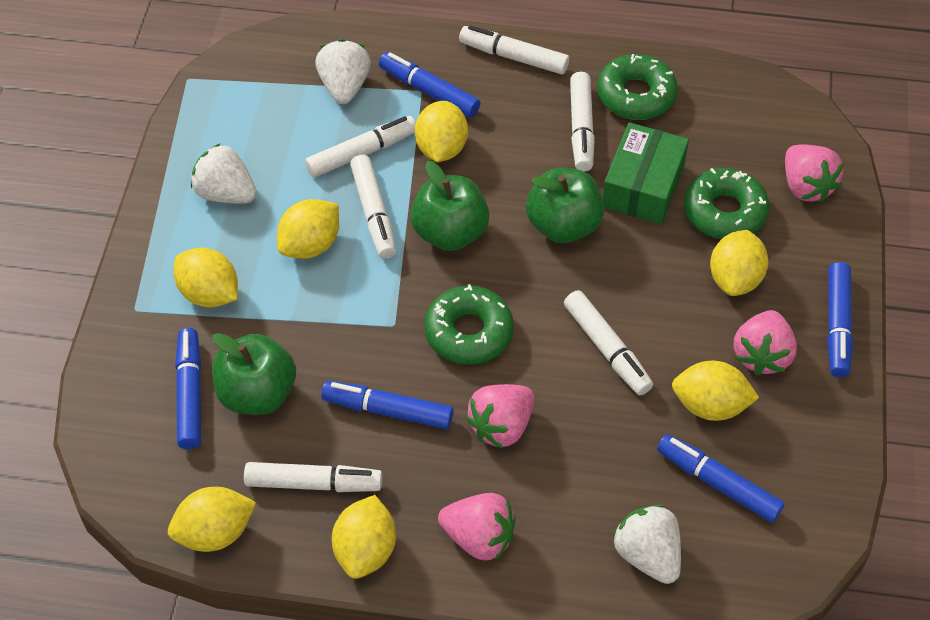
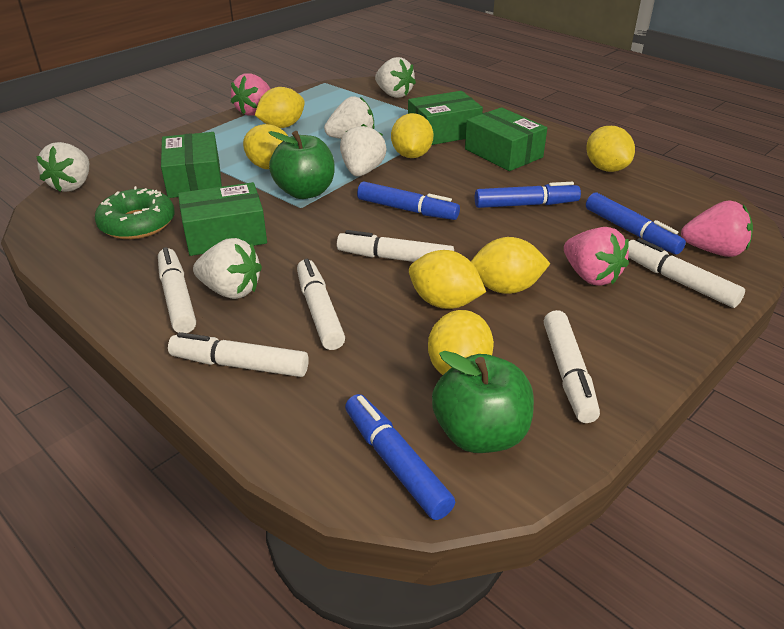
blue marker: 5 -> 4
green apple: 3 -> 2
green box: 1 -> 4
green donut: 3 -> 1
pink strawberry: 4 -> 3
white strawberry: 3 -> 5

